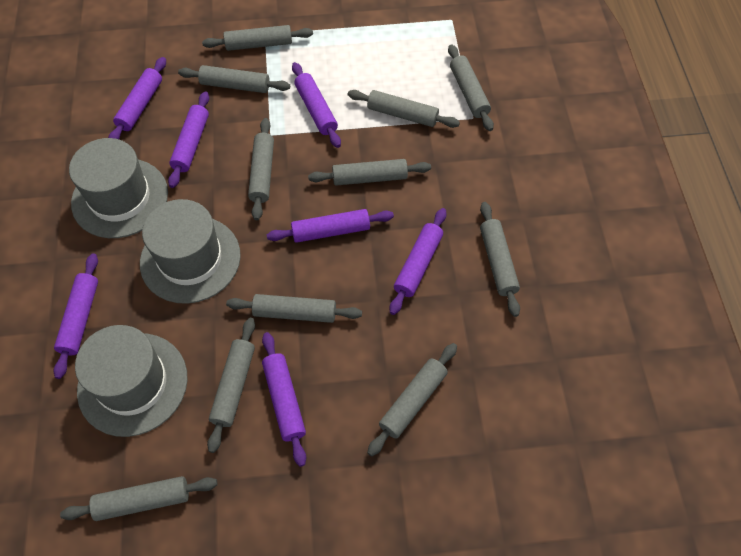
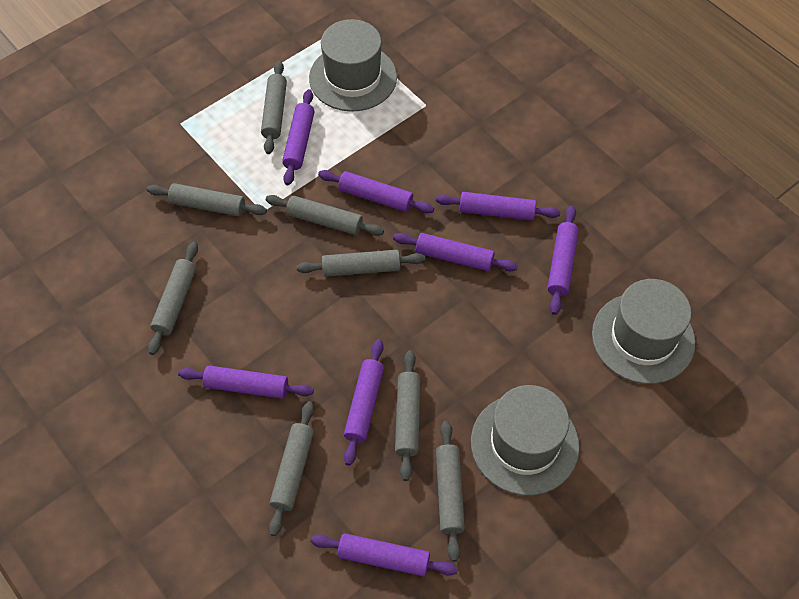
grey rolling pin: 11 -> 8
purple rolling pin: 7 -> 8

